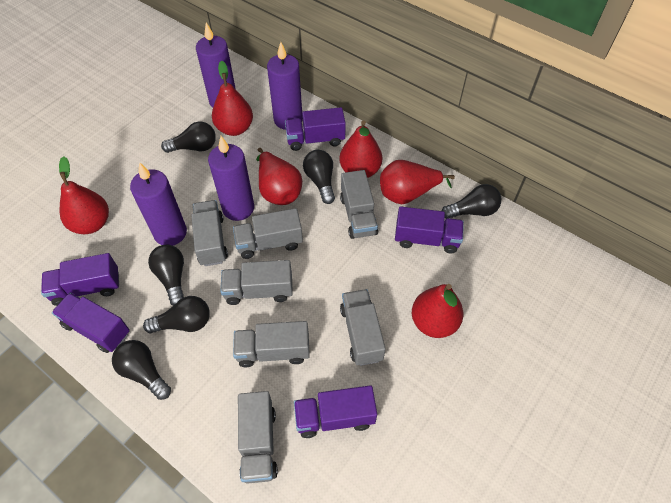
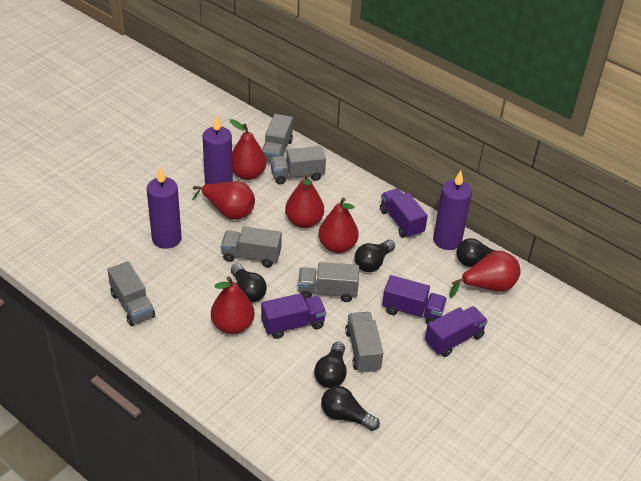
black light bulb: 6 -> 5
grey truck: 7 -> 6
purple candle: 4 -> 3
purple truck: 5 -> 4

